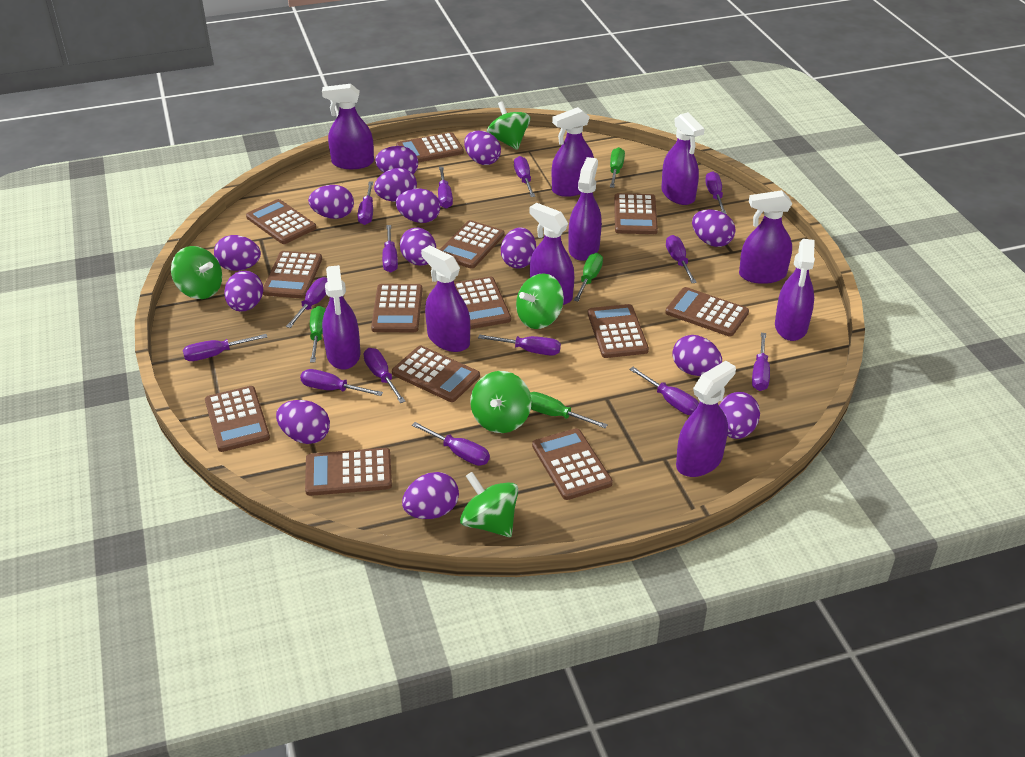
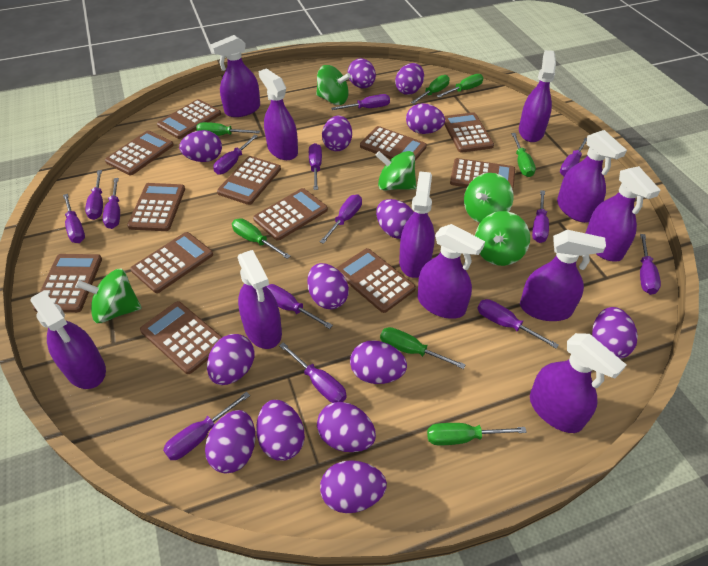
brown calculator: 13 -> 12
green screwdriver: 4 -> 7
purple spray bottle: 10 -> 11

